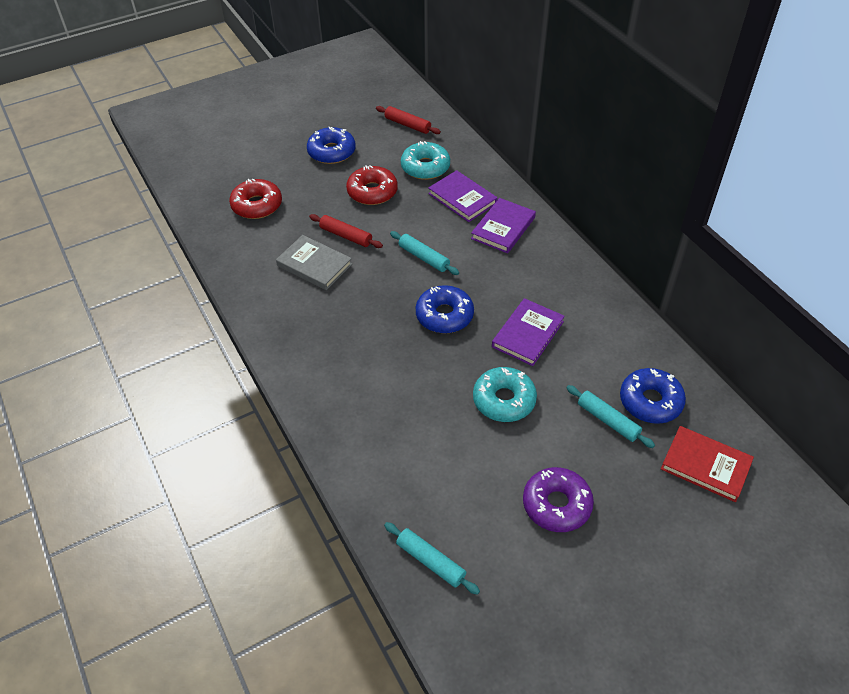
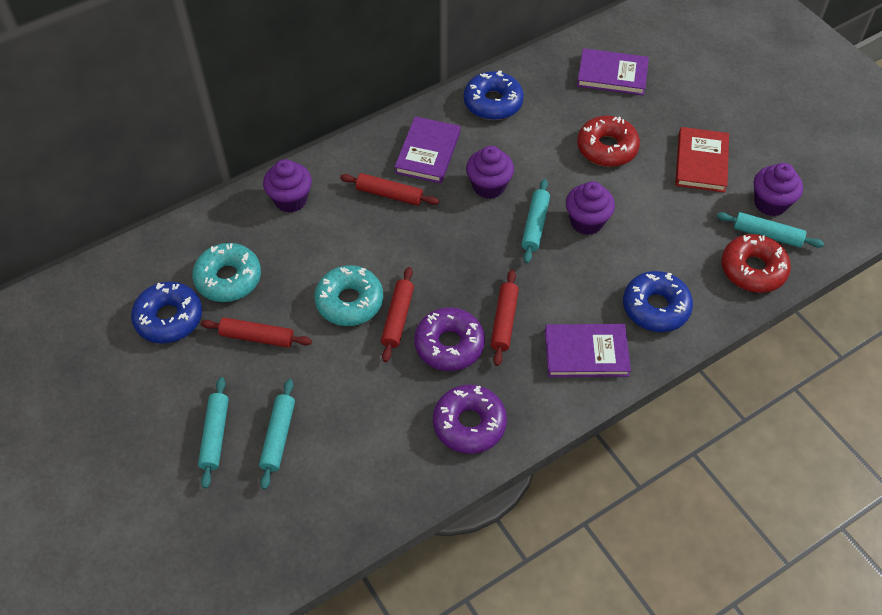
grey book: 1 -> 0
purple cupcake: 0 -> 4
purple donut: 1 -> 2
red rolling pin: 2 -> 4
turquoise rolling pin: 3 -> 4

